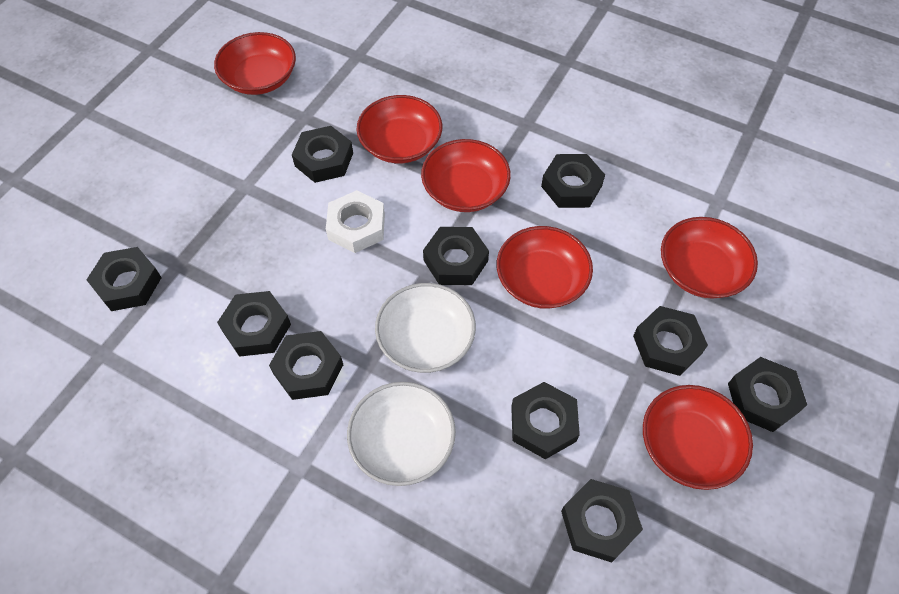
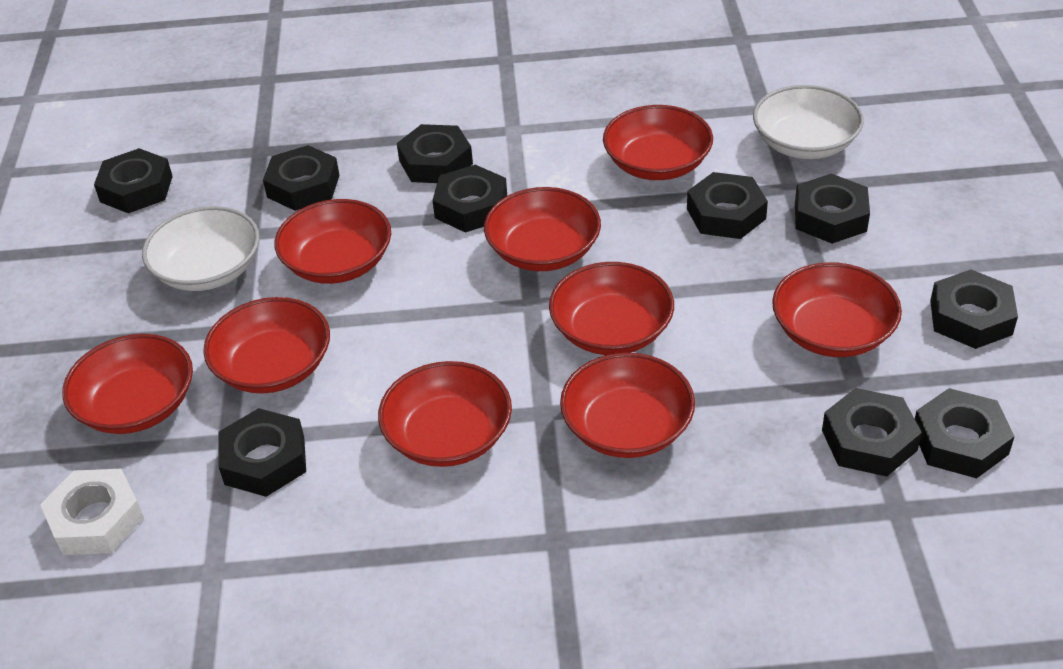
red bowl: 6 -> 9

